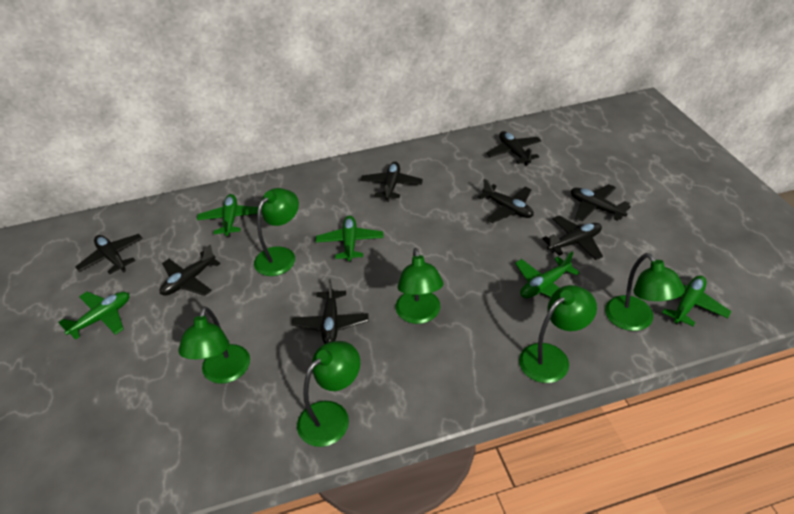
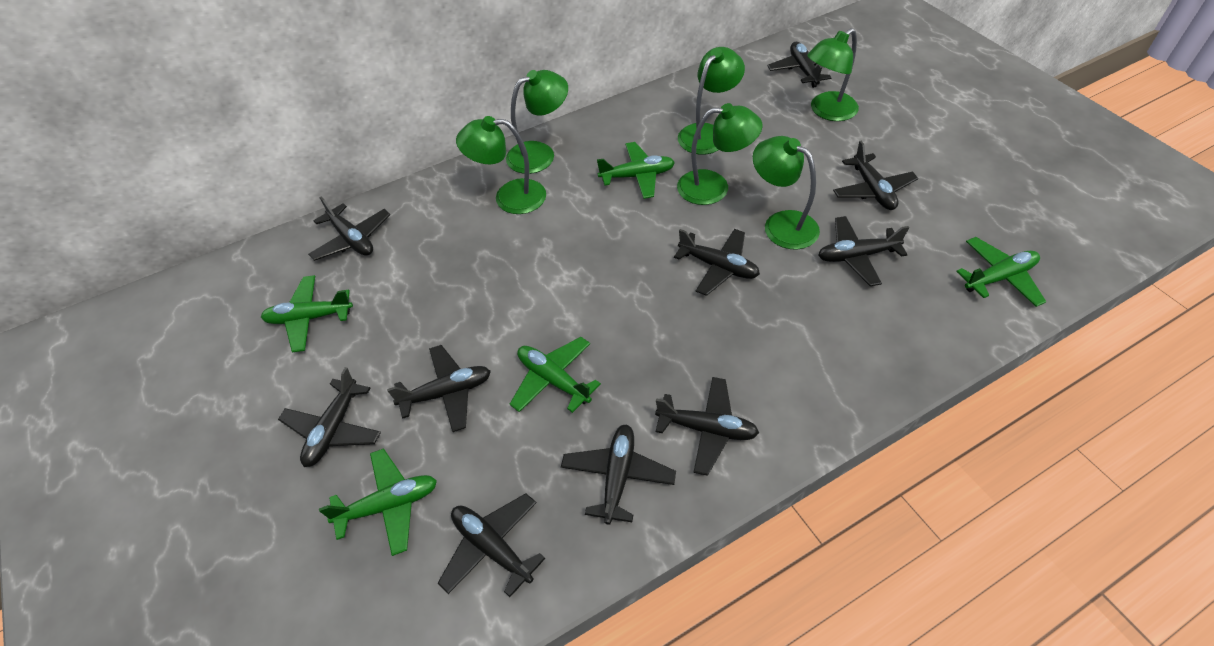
black plane: 8 -> 10

